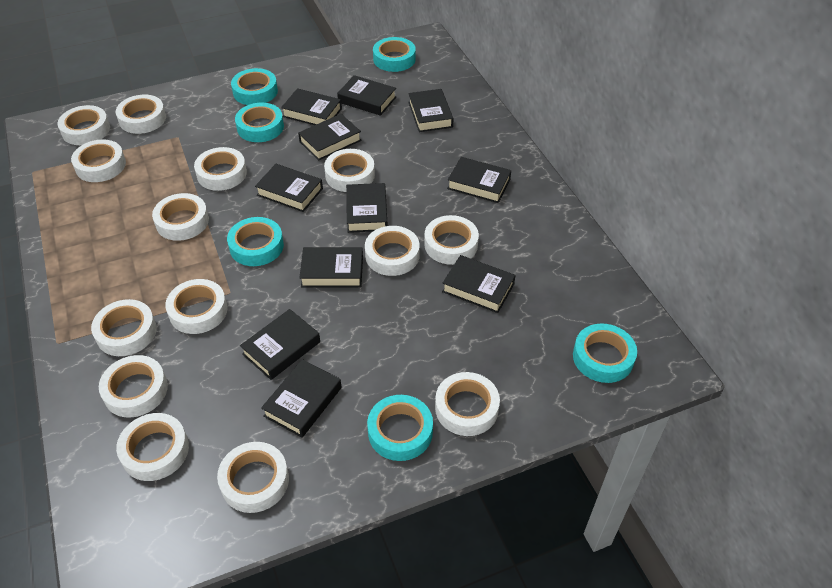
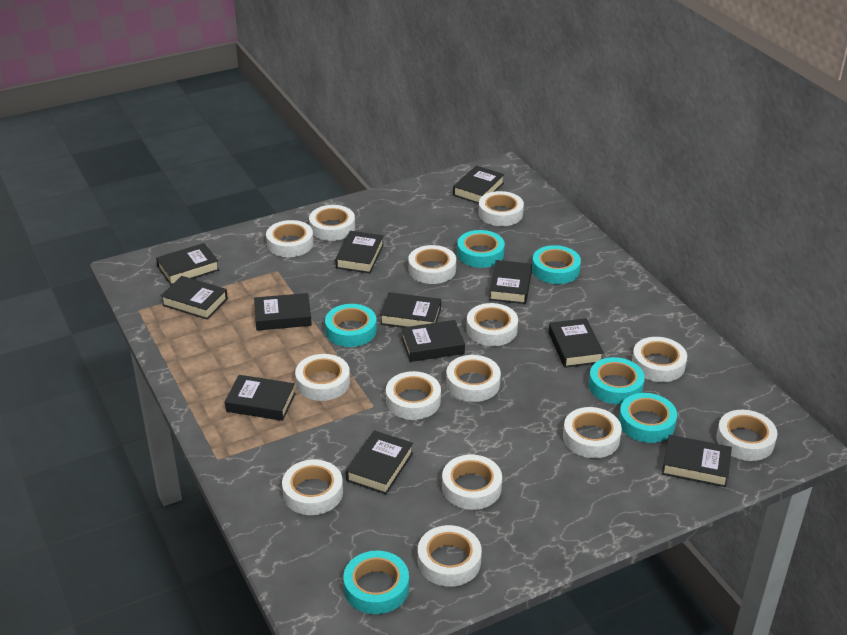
black book: 11 -> 12

